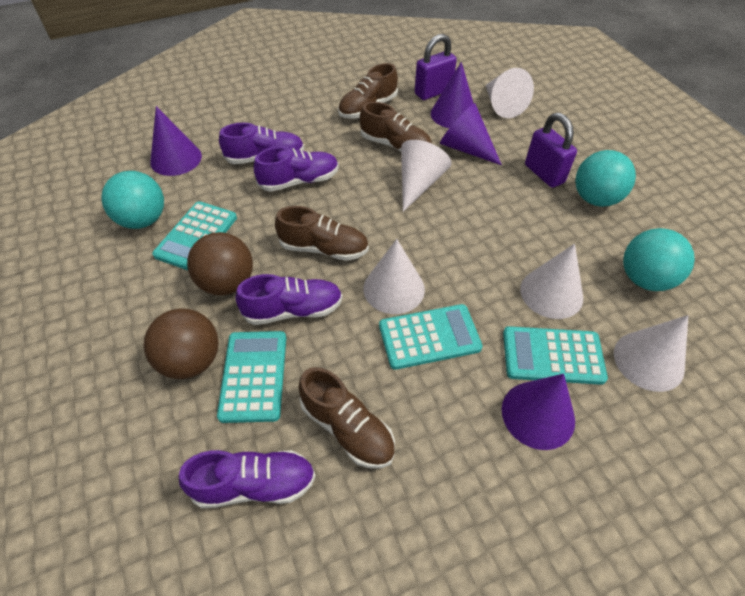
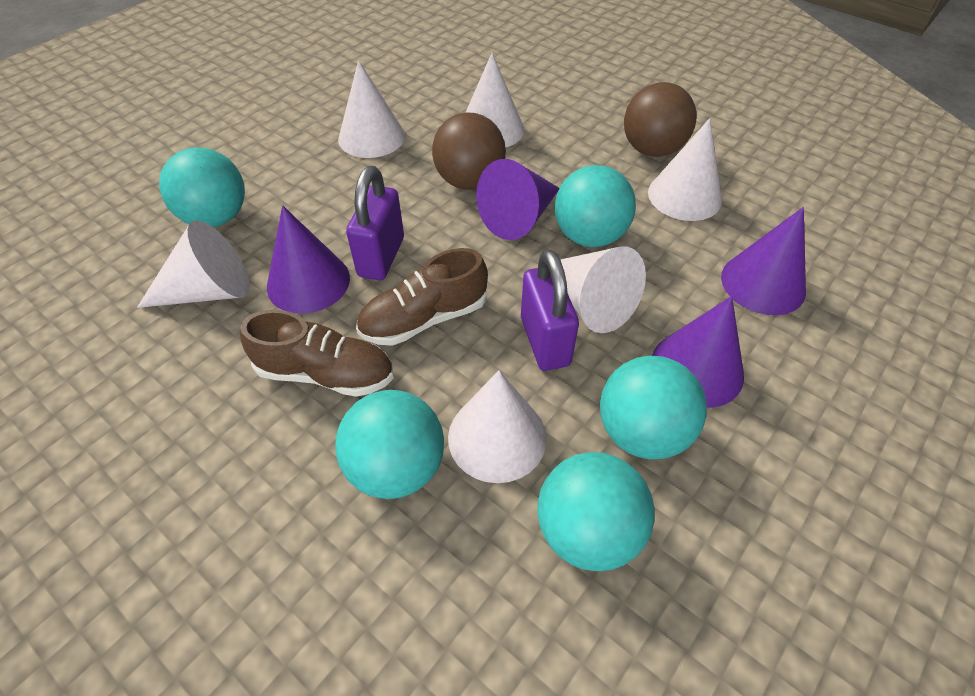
brown shoe: 4 -> 2
purple shoe: 4 -> 0
turquoise ball: 3 -> 5
turquoise calculator: 4 -> 0
white cone: 5 -> 6

